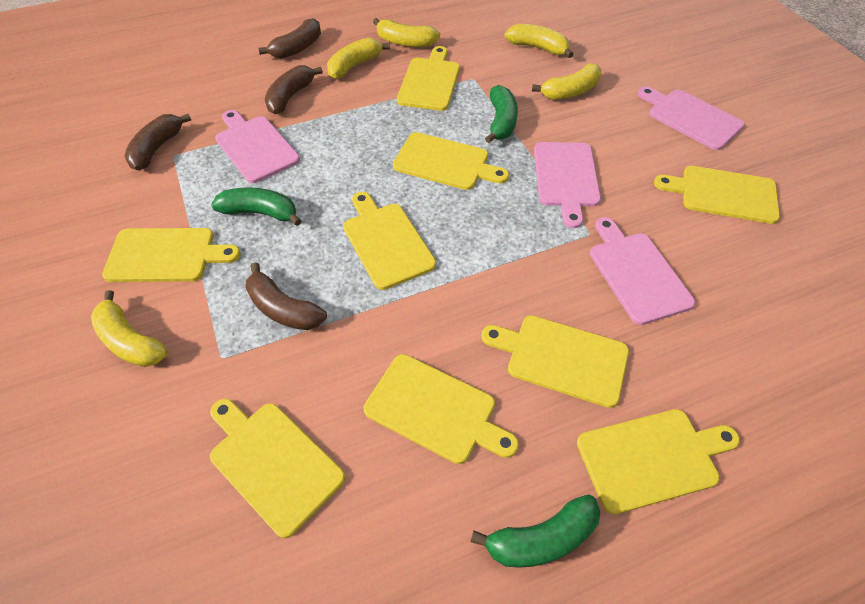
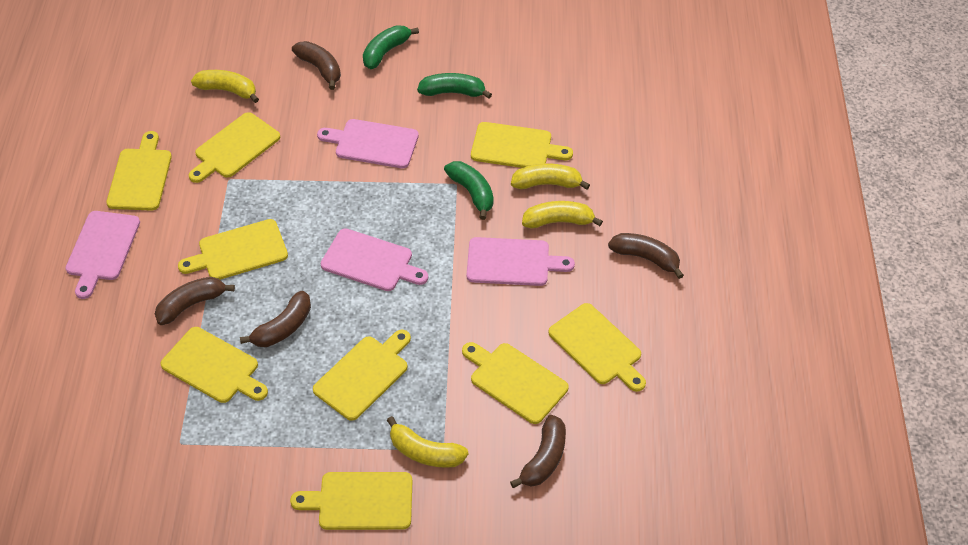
brown banana: 4 -> 5
yellow banana: 5 -> 4

